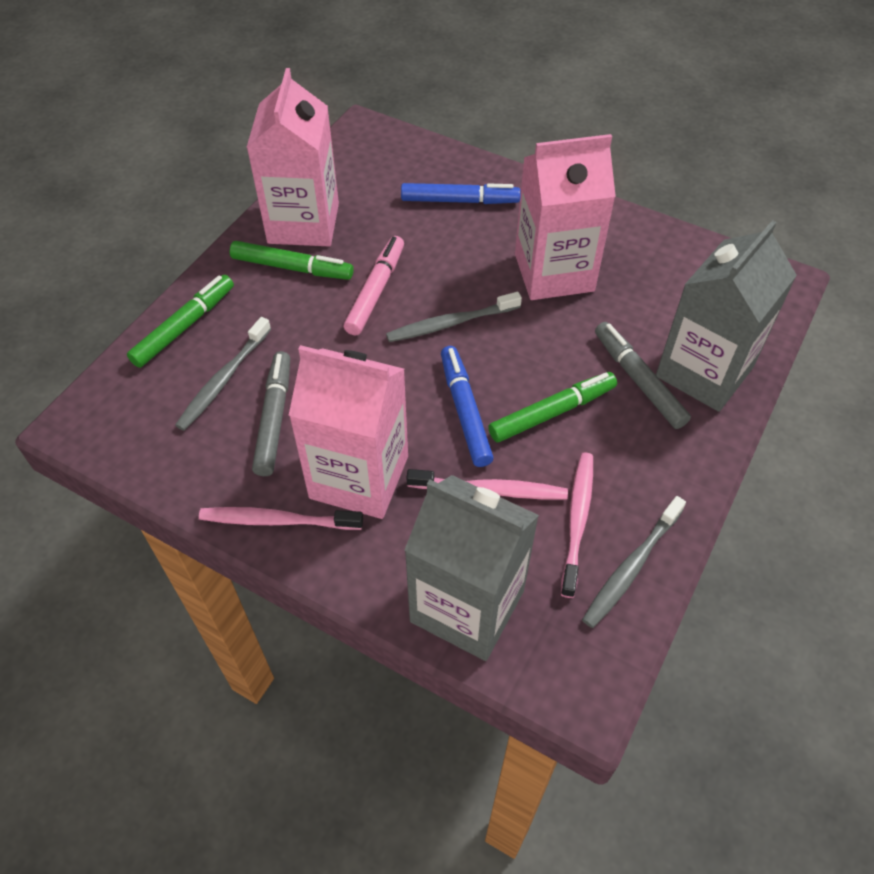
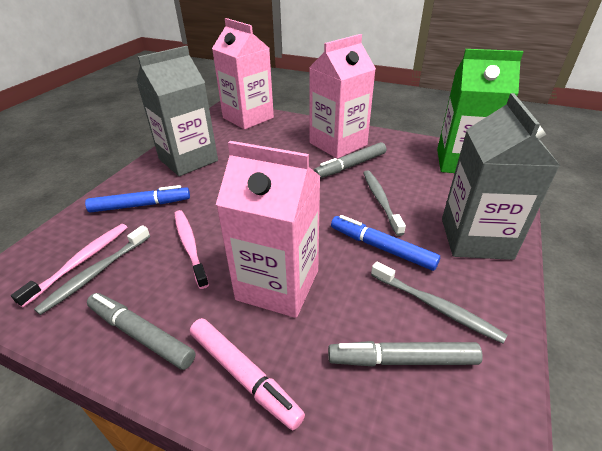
green carton: 0 -> 1
green marker: 3 -> 0
grey marker: 2 -> 3
pink toothbrush: 3 -> 2

